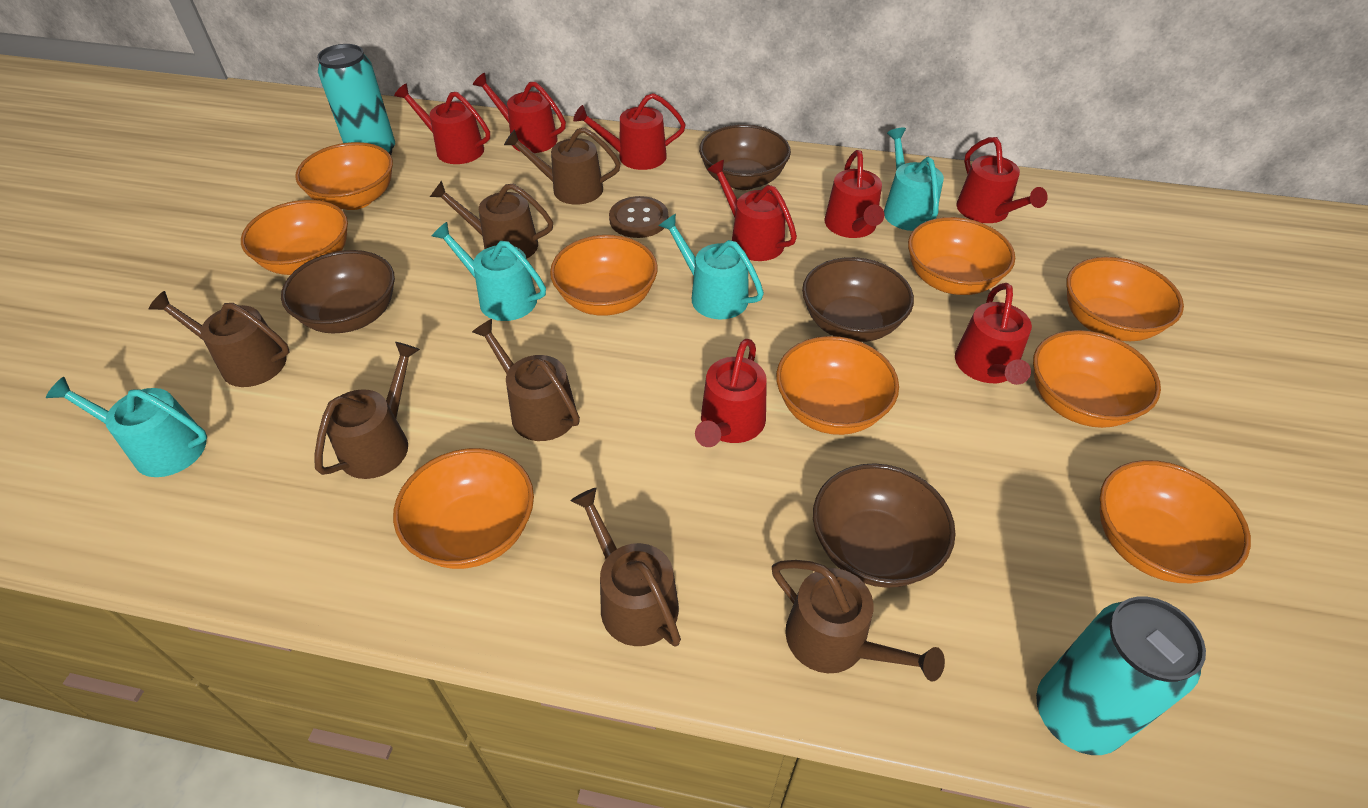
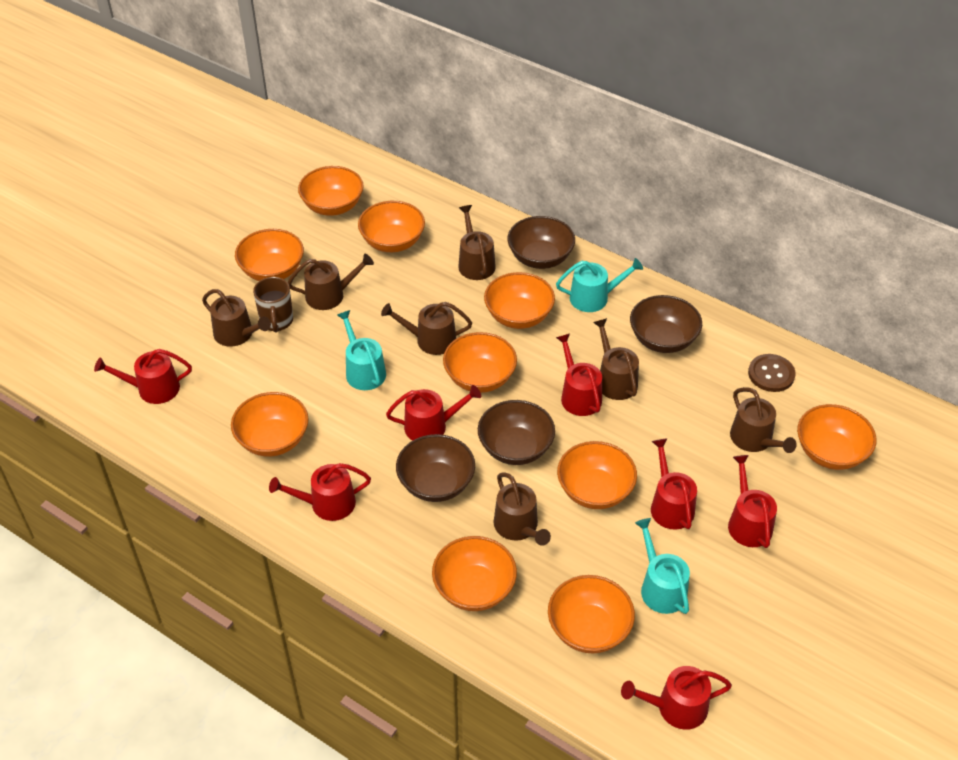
brown mug: 0 -> 1
orange bowl: 9 -> 10
red watering can: 8 -> 7
turquoise can: 2 -> 0
turquoise watering can: 4 -> 3

